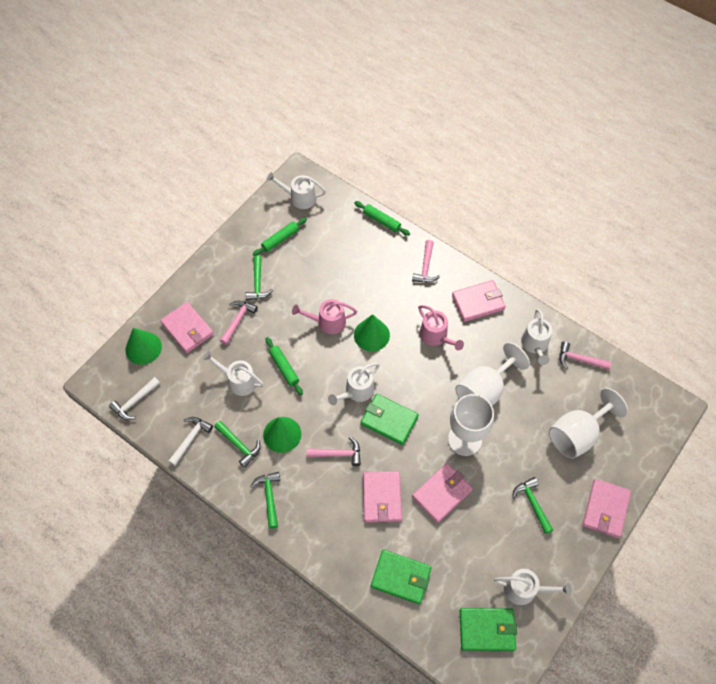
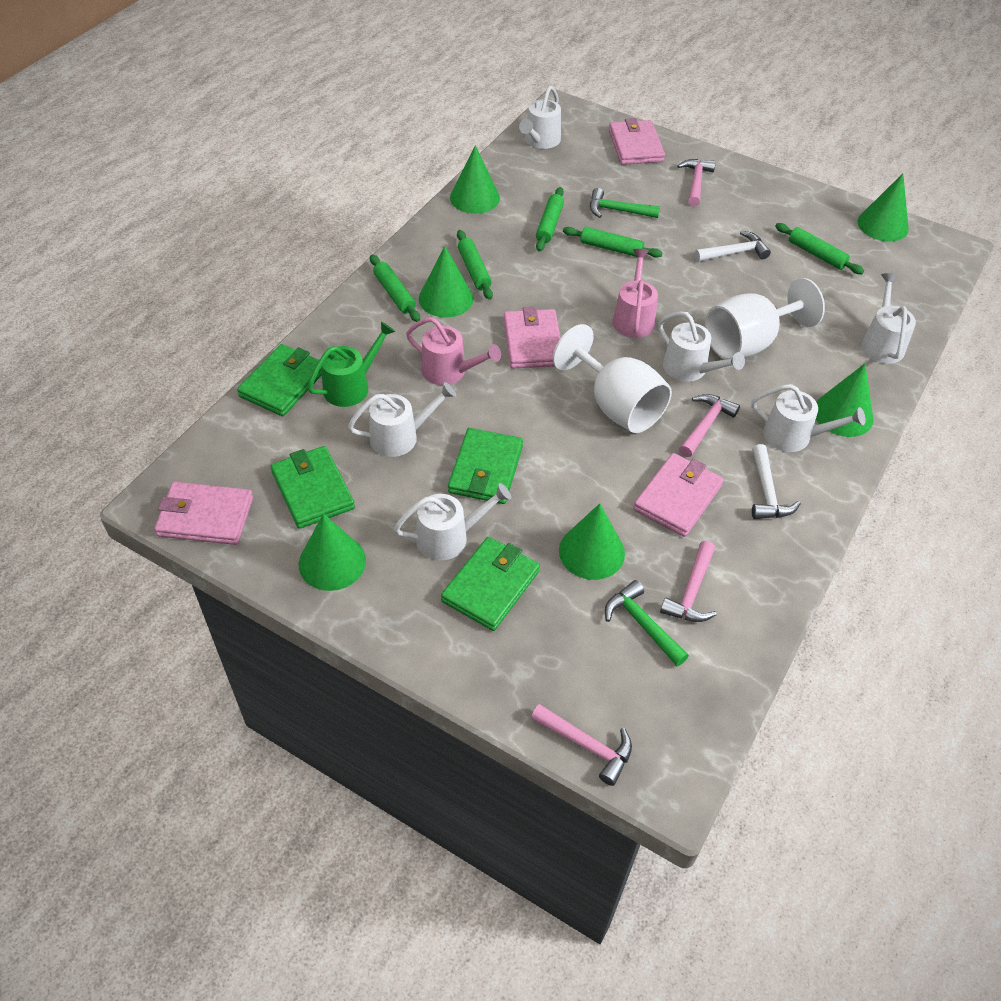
green cone: 3 -> 6
green hammer: 4 -> 2
green rolling pin: 3 -> 5
green wallet: 3 -> 4
green watering can: 0 -> 1
pink wallet: 5 -> 4
white goblet: 3 -> 2
white watering can: 5 -> 6

